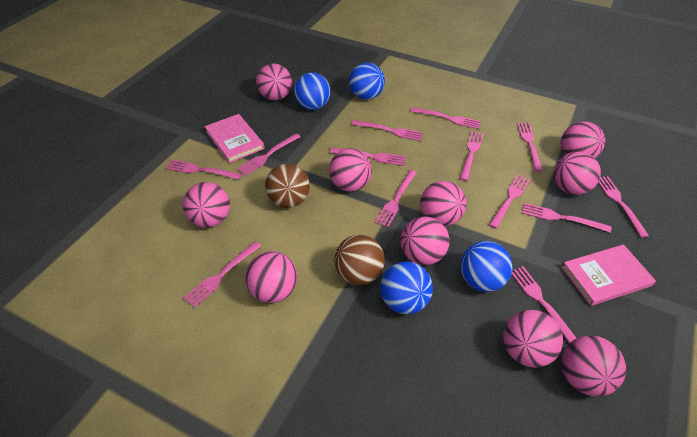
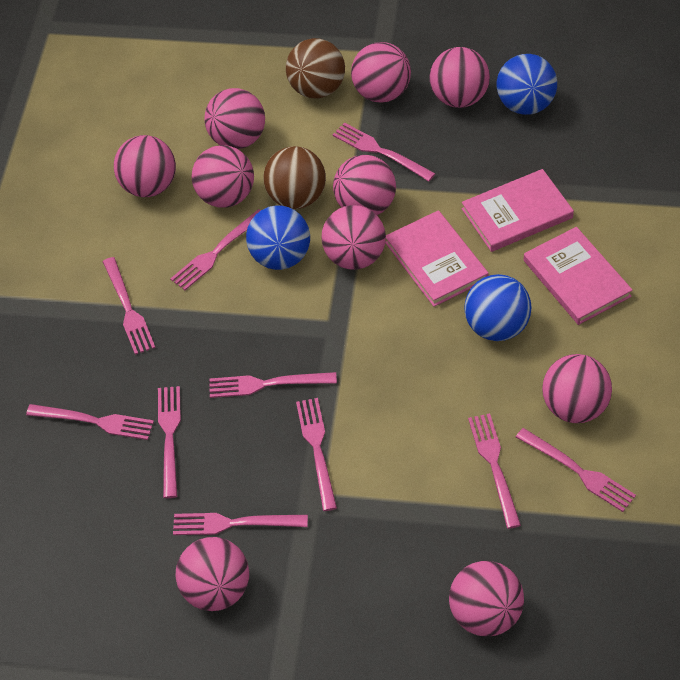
blue ball: 4 -> 3
pink book: 2 -> 3
pink fork: 13 -> 10

